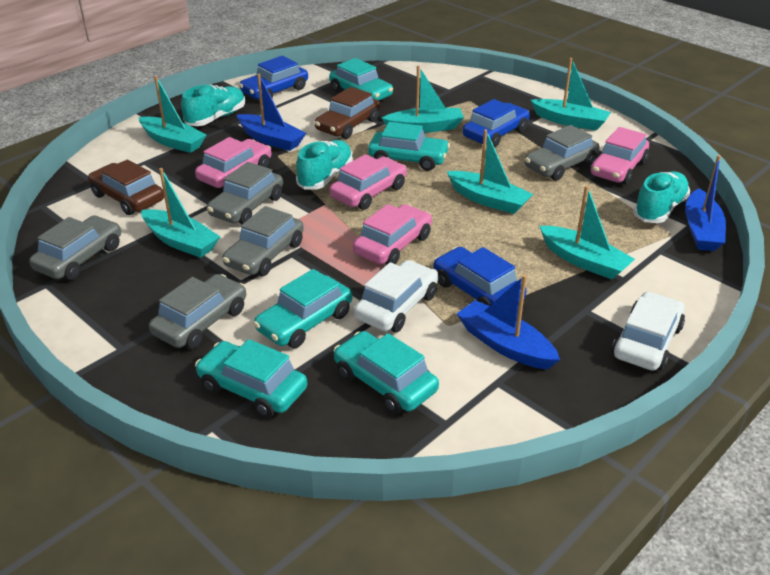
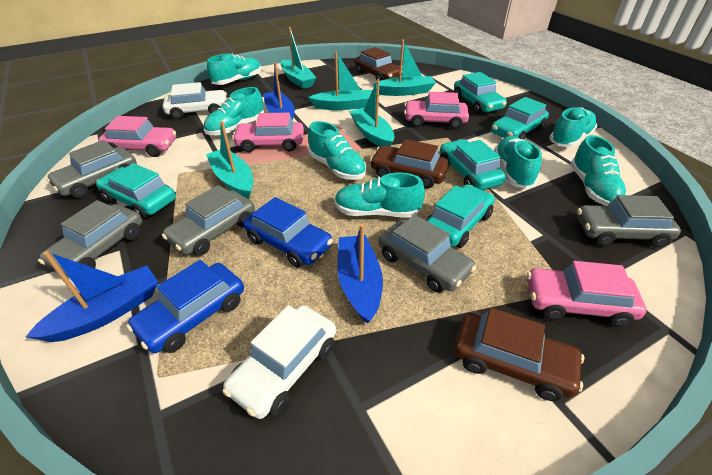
blue car: 3 -> 2
brown car: 2 -> 3
turquoise boat: 6 -> 5
turquoise shoe: 3 -> 7

